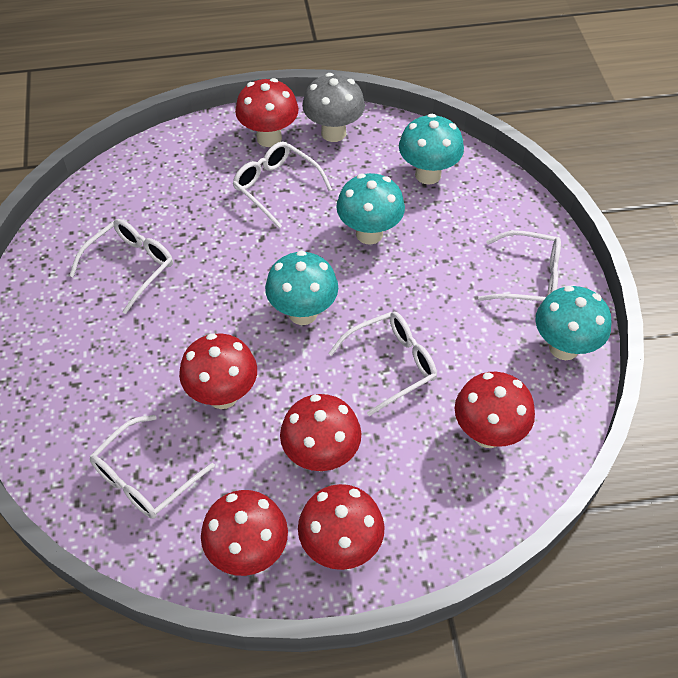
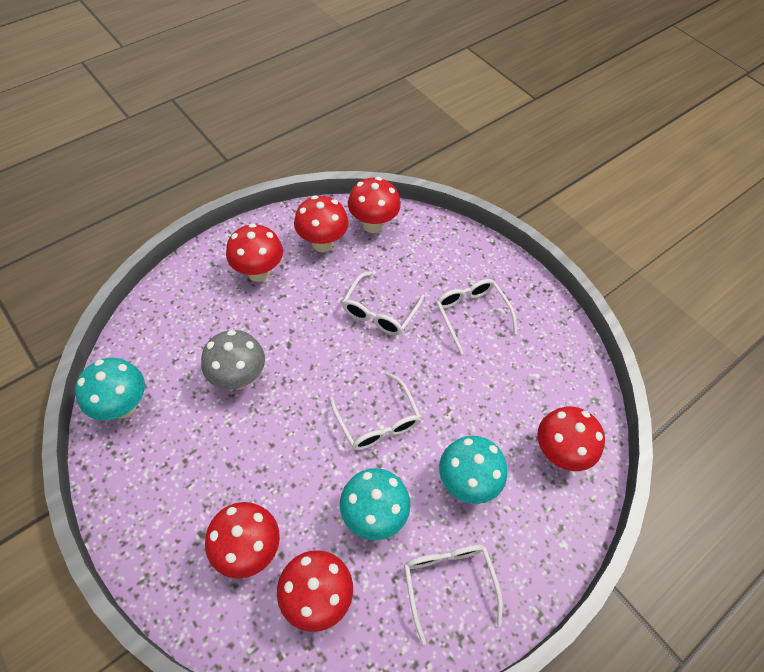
turquoise mushroom: 4 -> 3
white glasses: 5 -> 4

